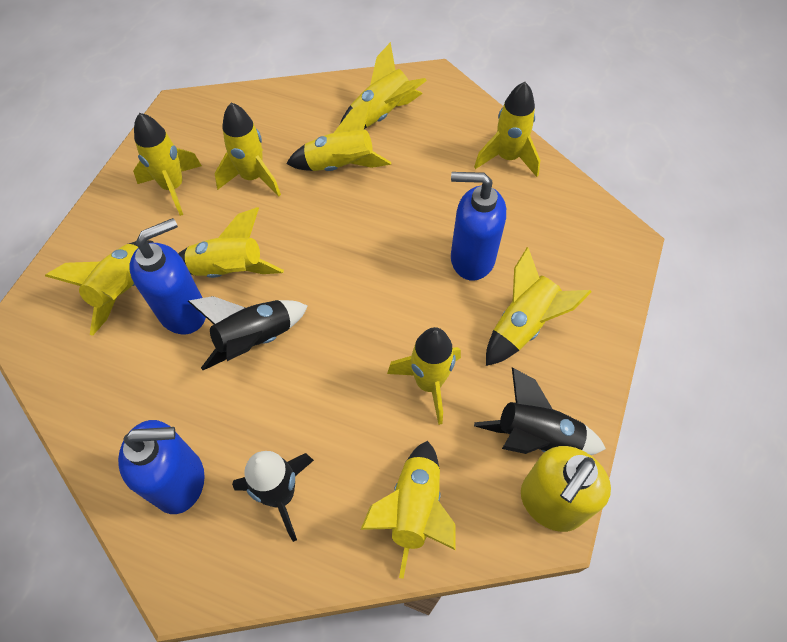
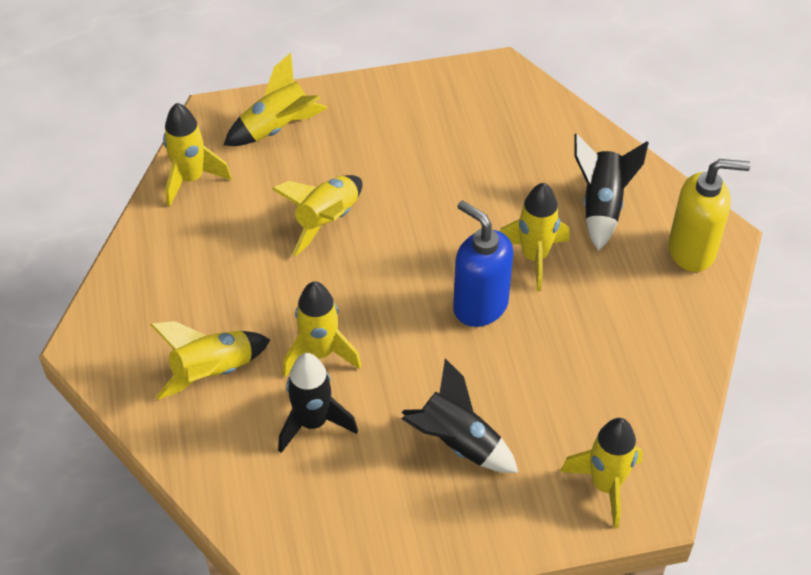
blue soap dispenser: 3 -> 1
yellow rocket: 10 -> 7

